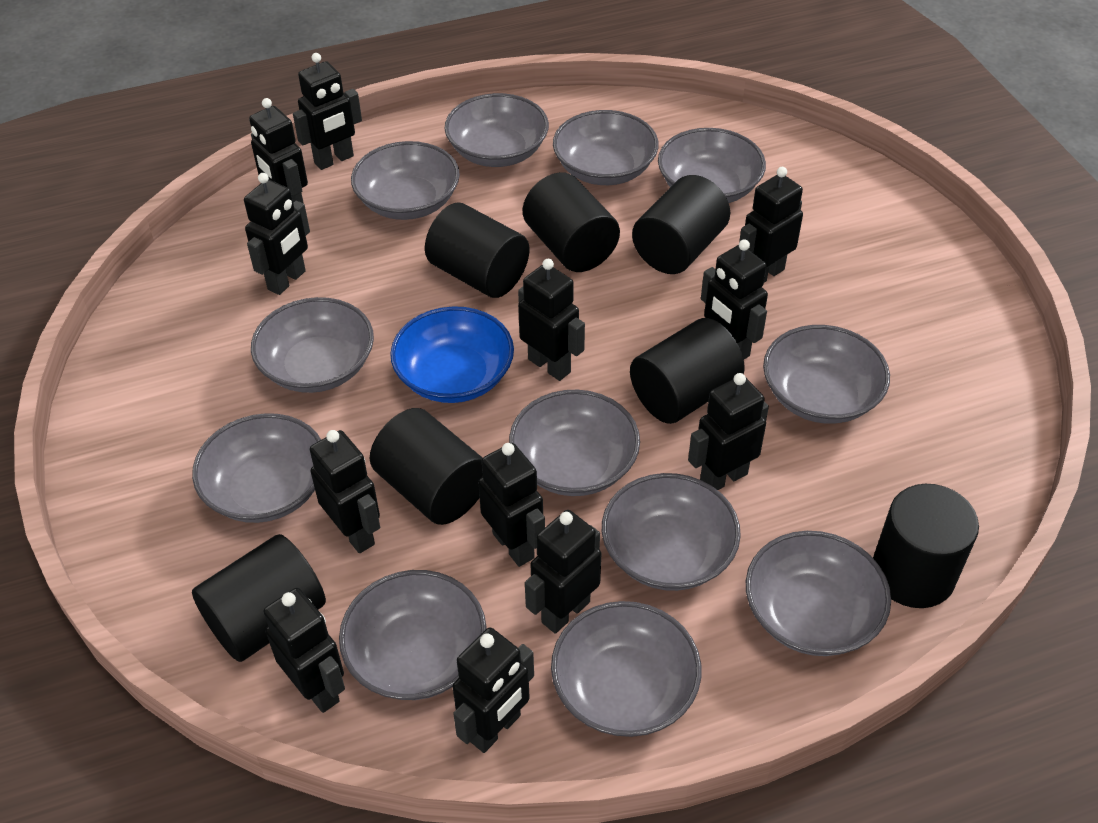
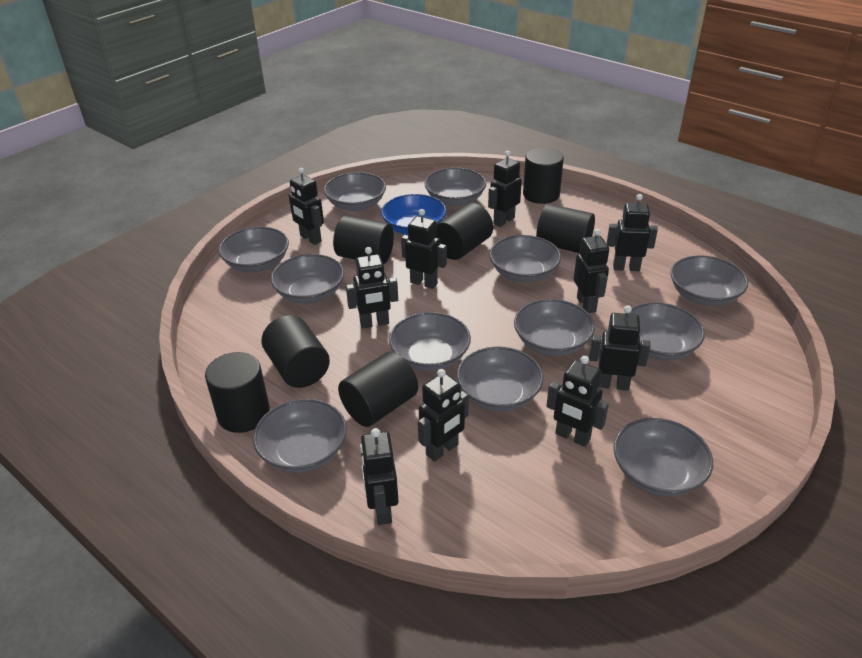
black robot: 12 -> 10

